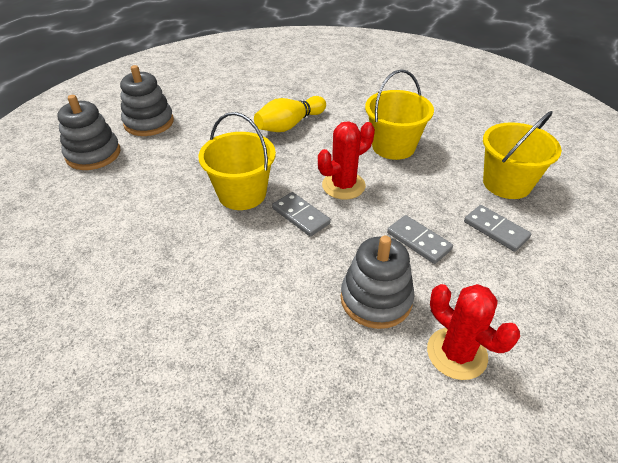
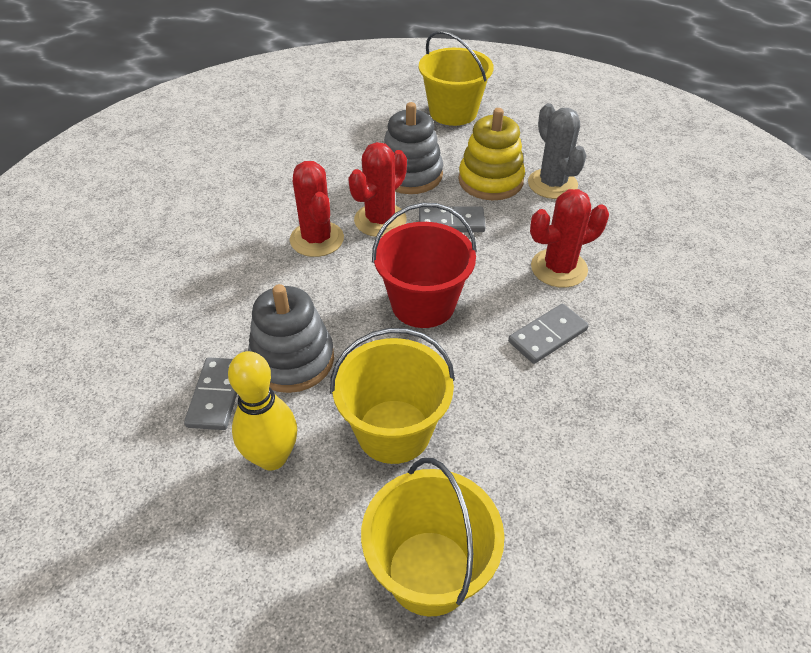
grey cactus: 0 -> 1
grey stacking toy: 3 -> 2
red bucket: 0 -> 1
red cactus: 2 -> 3
yellow stacking toy: 0 -> 1

